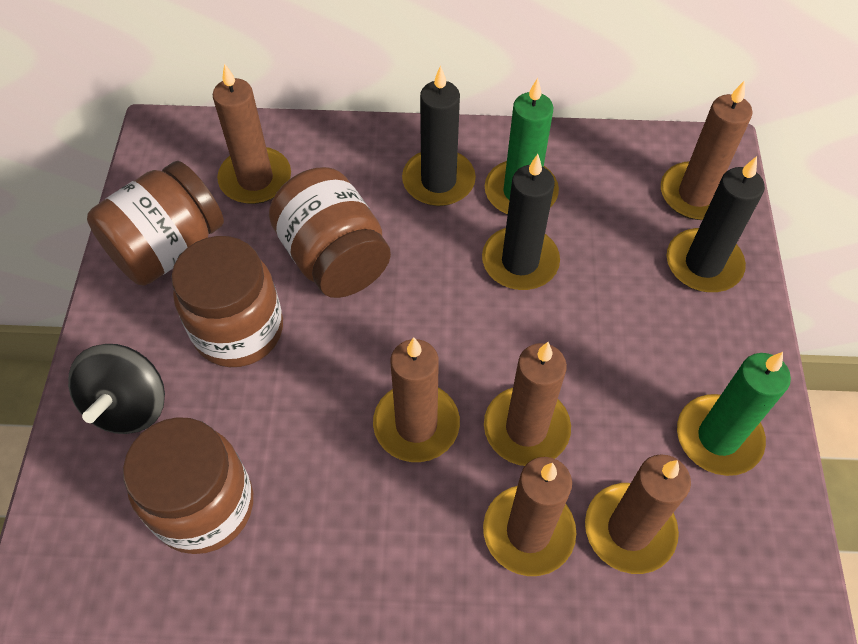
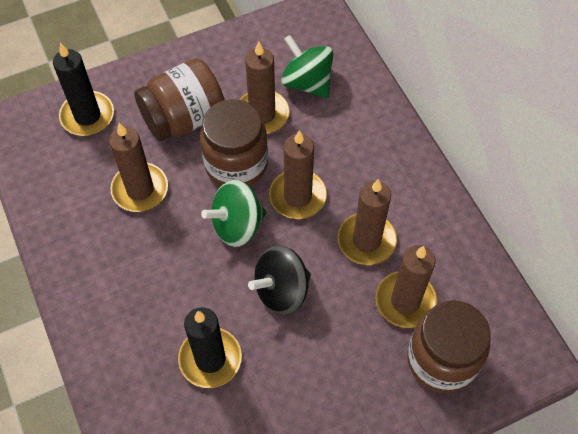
black candle: 3 -> 2
brown candle: 6 -> 5
brown jar: 4 -> 3
green candle: 2 -> 0
green spinning top: 0 -> 2

